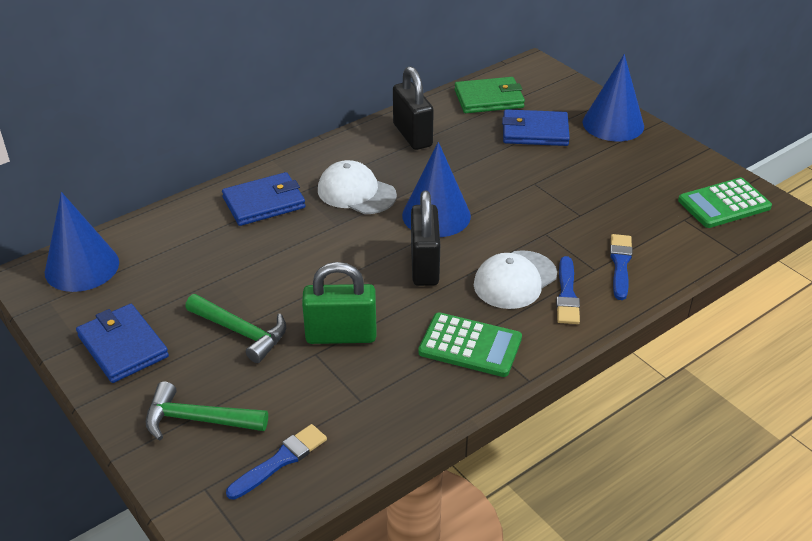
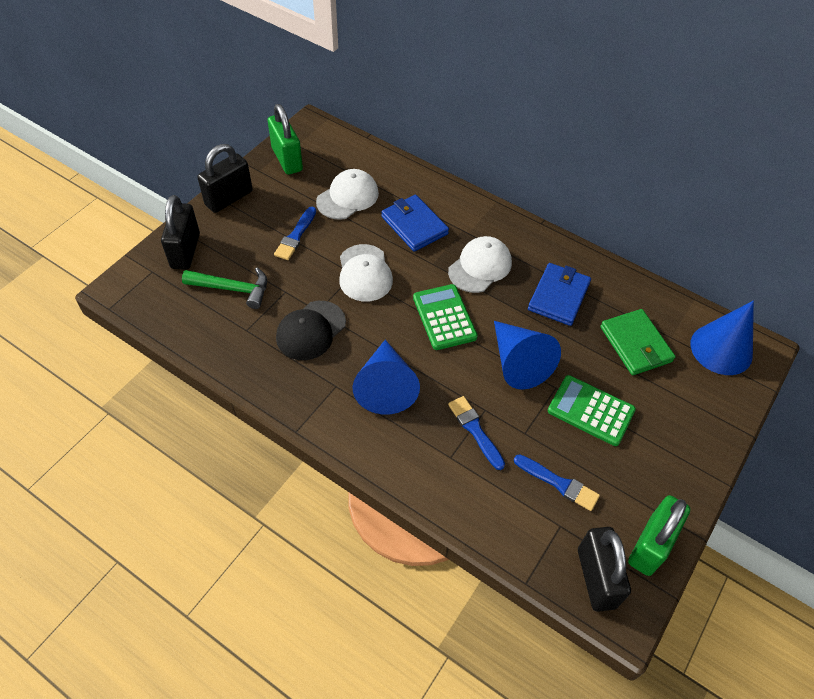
black cap: 0 -> 1
black padlock: 2 -> 3
blue wallet: 3 -> 2
green hammer: 2 -> 1
green padlock: 1 -> 2
white cap: 2 -> 3

